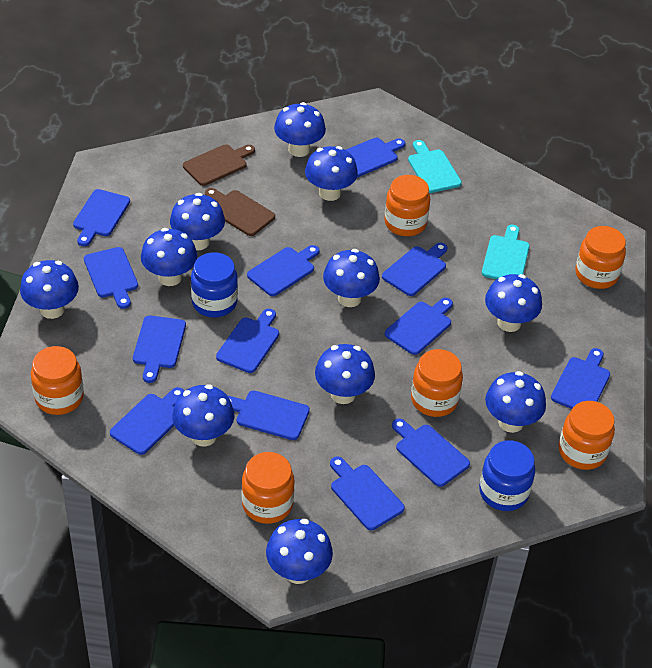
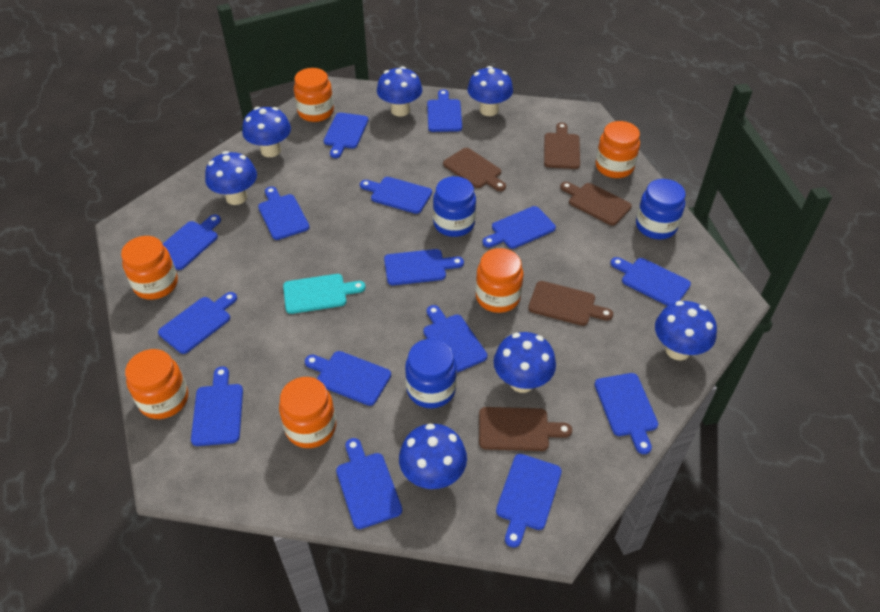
blue cutting board: 13 -> 15
blue jar: 2 -> 3
blue mushroom: 11 -> 7
brown cutting board: 2 -> 5
turquoise cutting board: 2 -> 1

